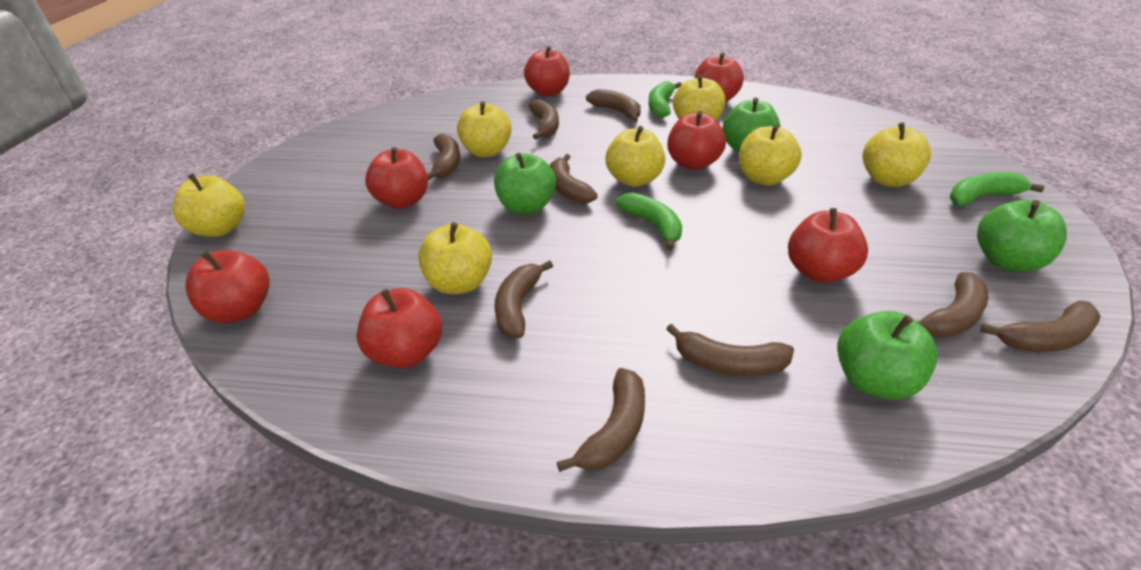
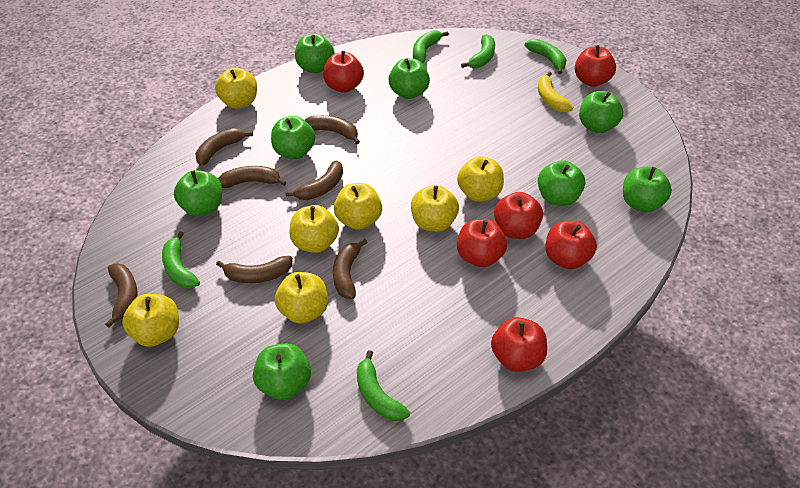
brown banana: 9 -> 7
green apple: 4 -> 8
green banana: 3 -> 5
red apple: 7 -> 6
yellow banana: 0 -> 1

